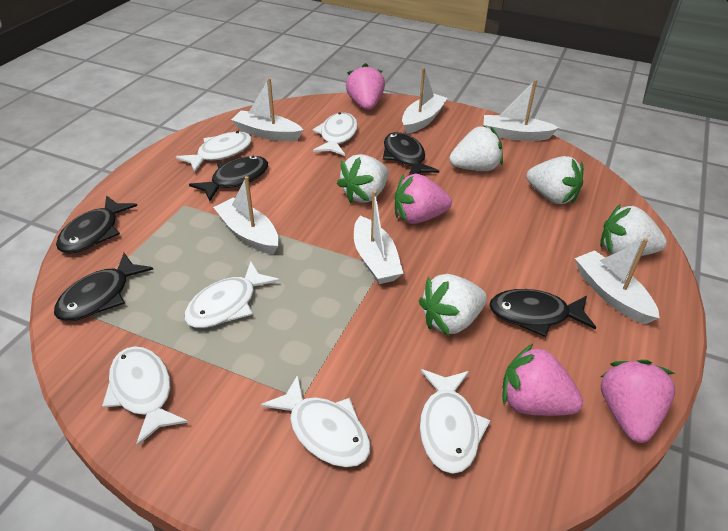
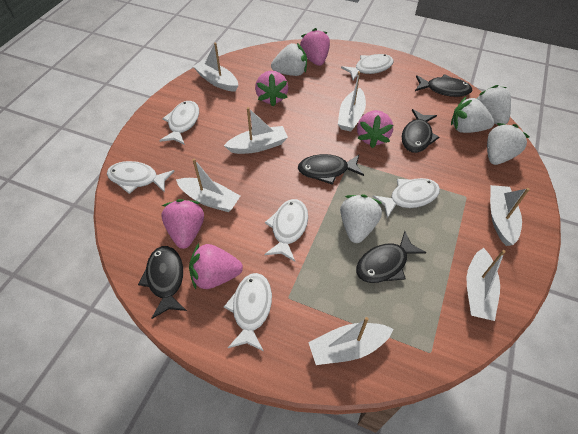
pink strawberry: 4 -> 5
white boat: 6 -> 7

